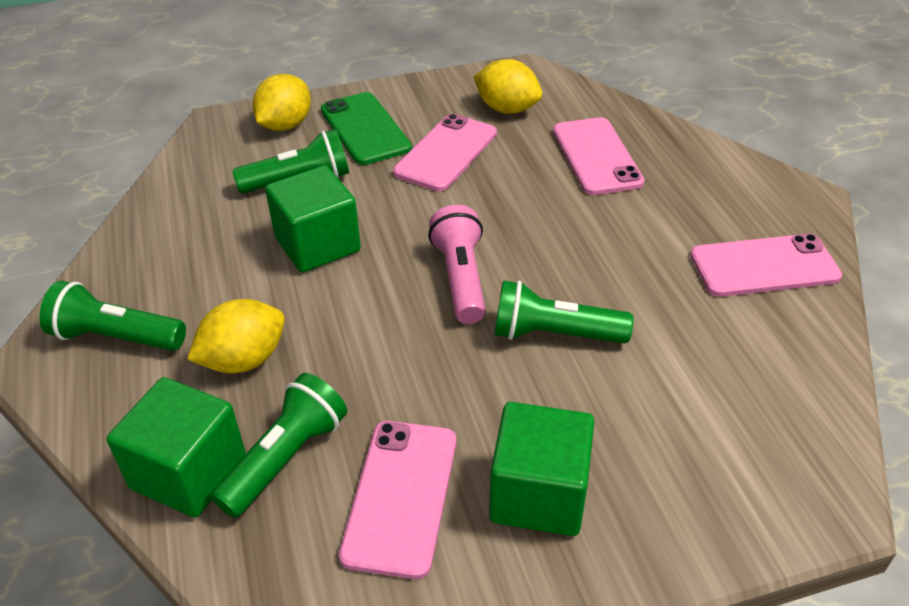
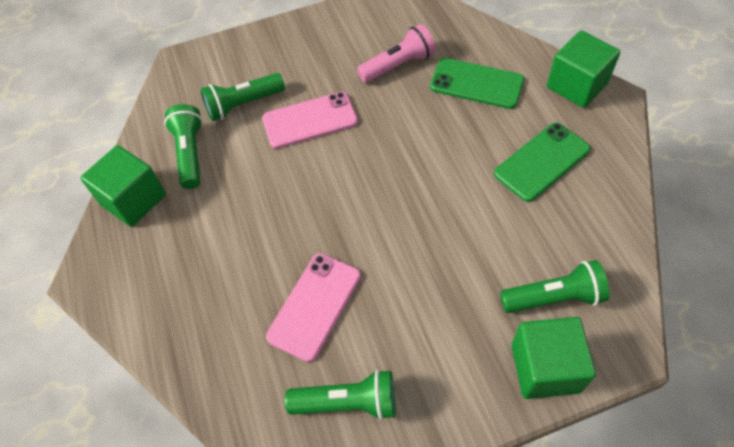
green phone: 1 -> 2
pink phone: 4 -> 2
yellow lemon: 3 -> 0

